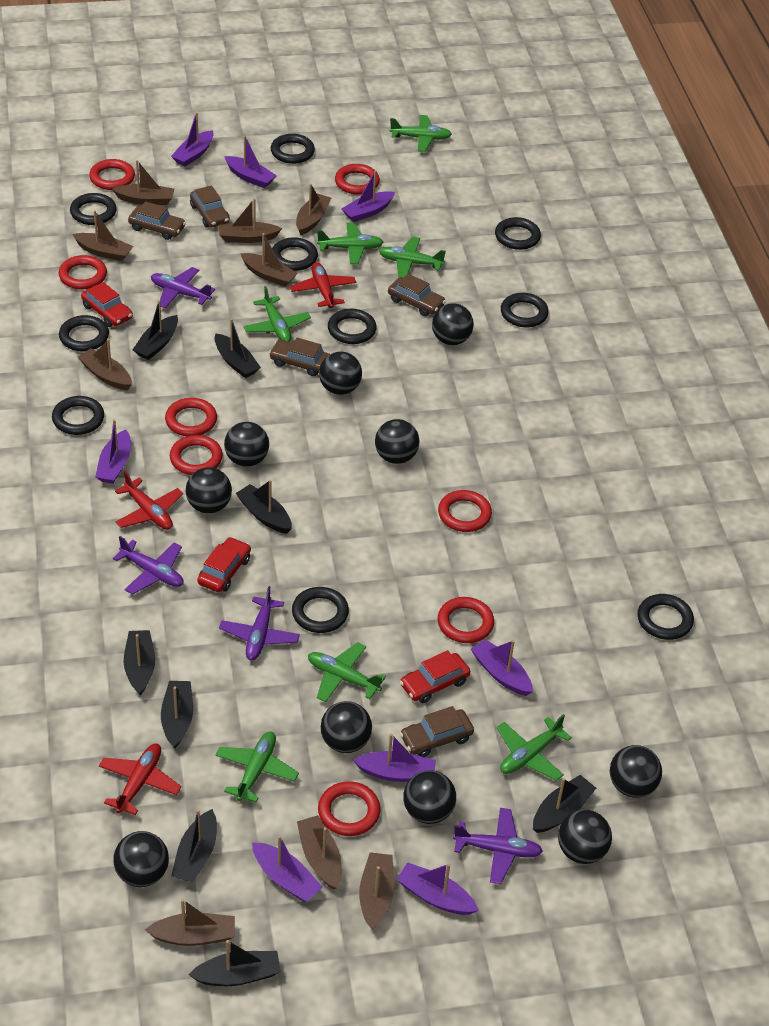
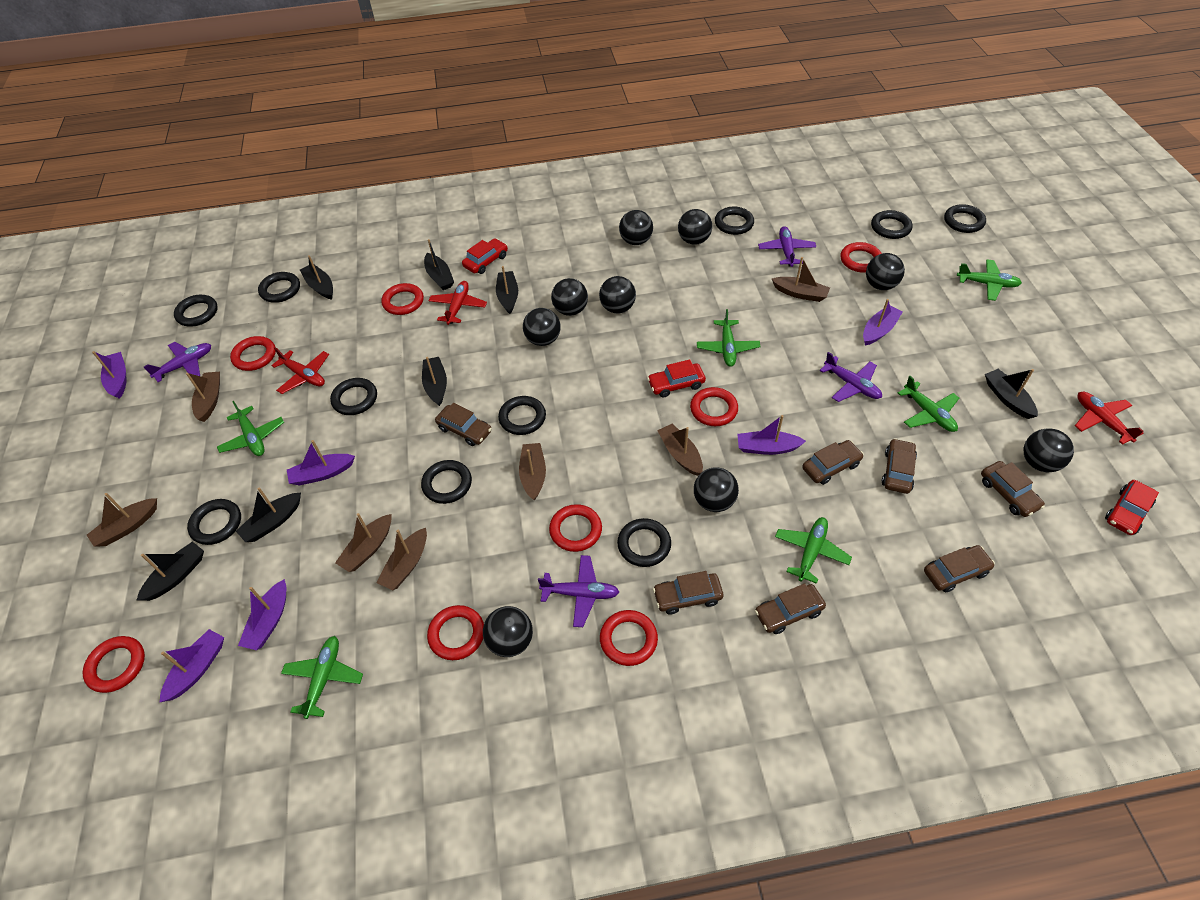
black ball: 10 -> 9
black boat: 8 -> 7
brown boat: 9 -> 7
brown car: 5 -> 7
green plane: 7 -> 6
purple boat: 8 -> 6

